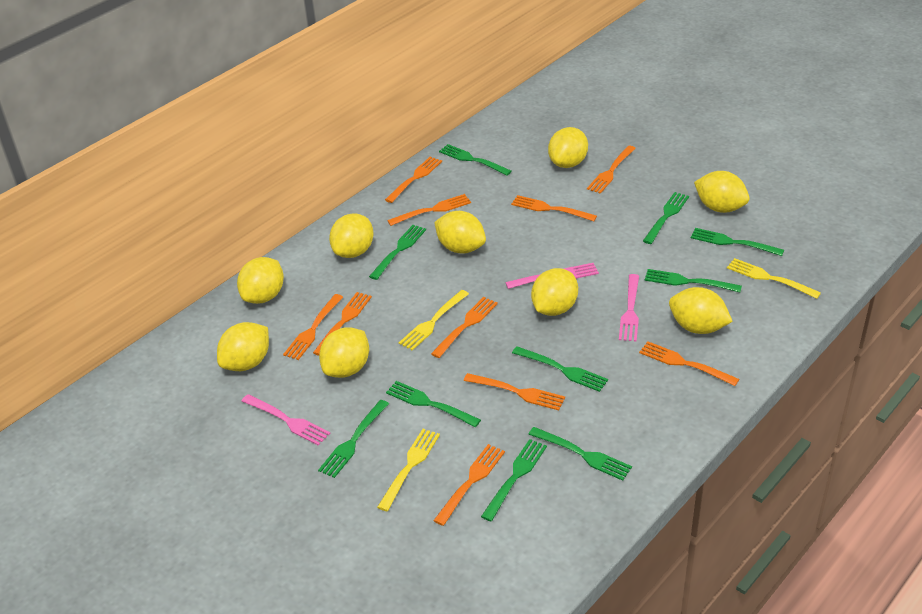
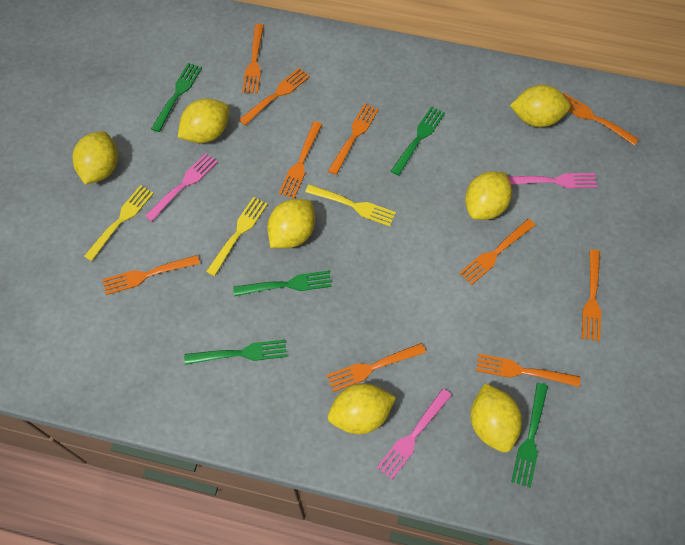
green fork: 10 -> 5
yellow lemon: 9 -> 7

